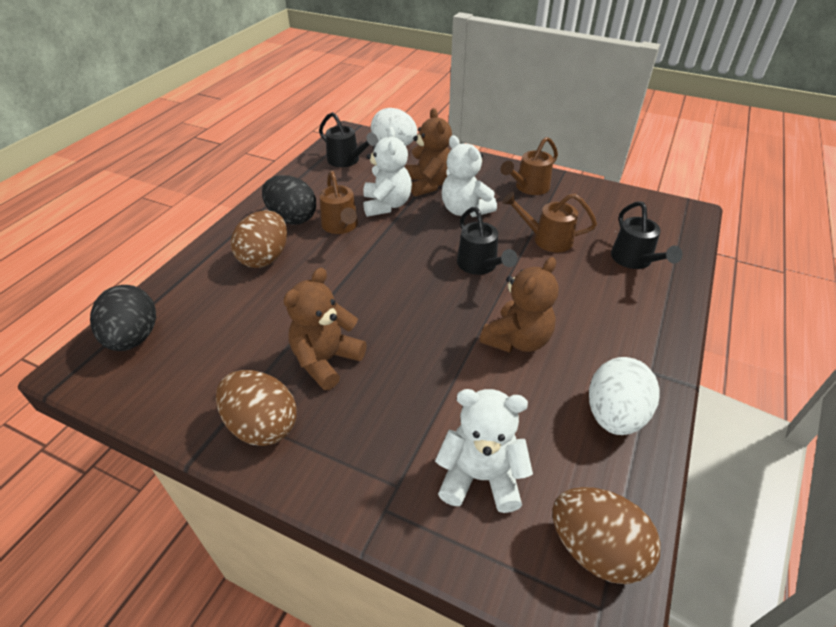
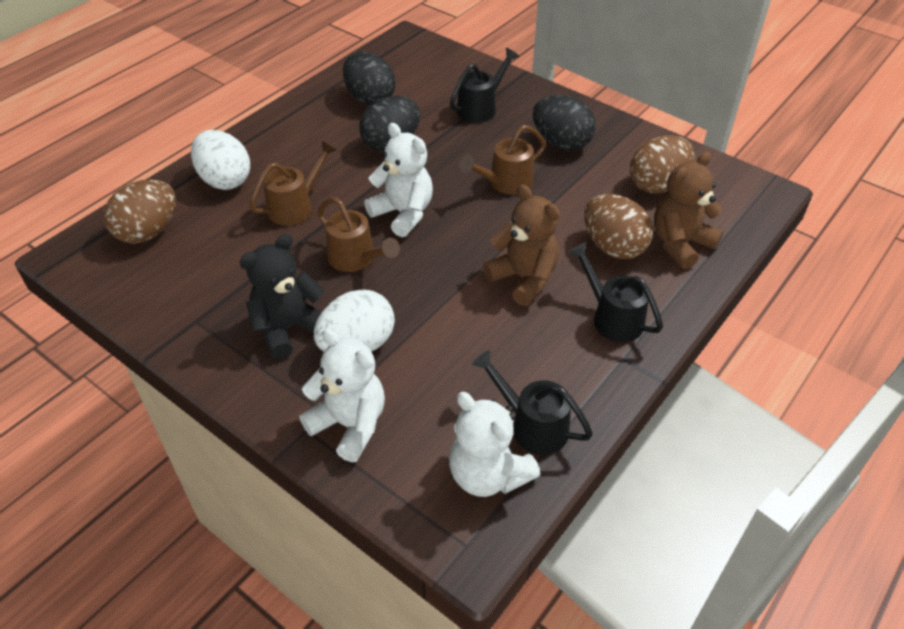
black egg: 2 -> 3
black teddy bear: 0 -> 1
brown teddy bear: 3 -> 2

